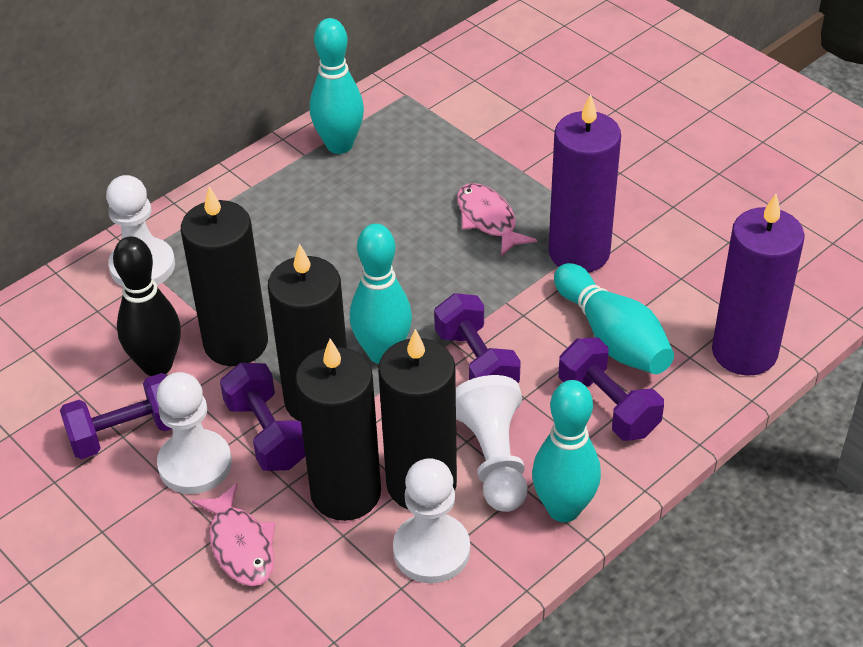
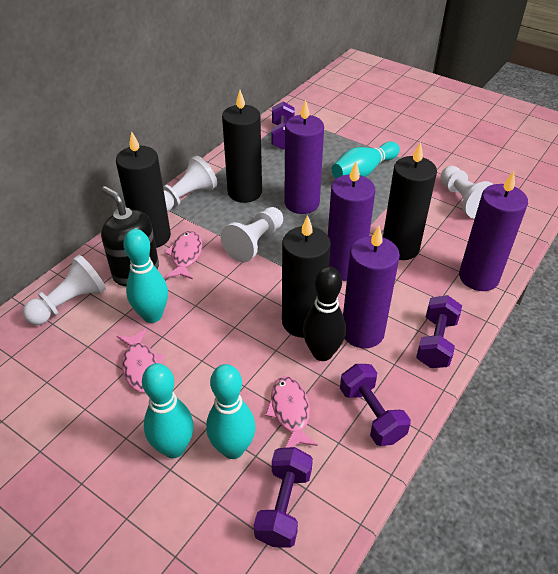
black soap dispenser: 0 -> 1
pink fish: 2 -> 3
purple candle: 2 -> 4

